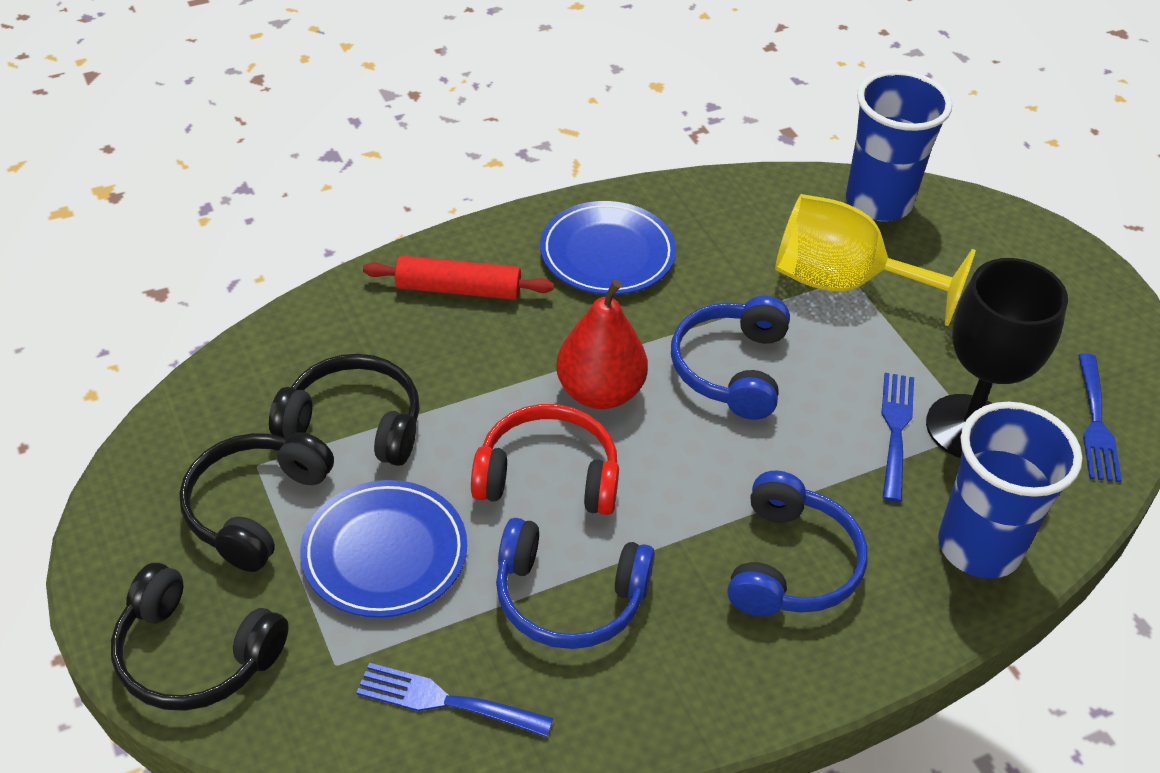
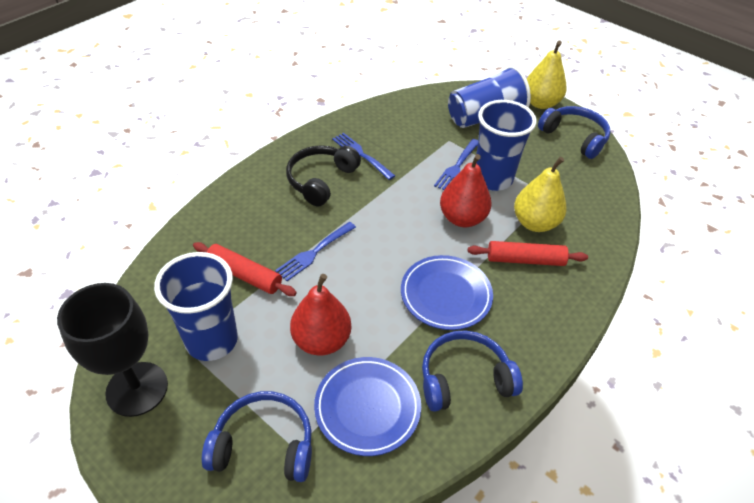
black headphones: 3 -> 1
blue cup: 2 -> 3
red headphones: 1 -> 0
red pear: 1 -> 2
red rolling pin: 1 -> 2
yellow goblet: 1 -> 0
yellow pear: 0 -> 2

